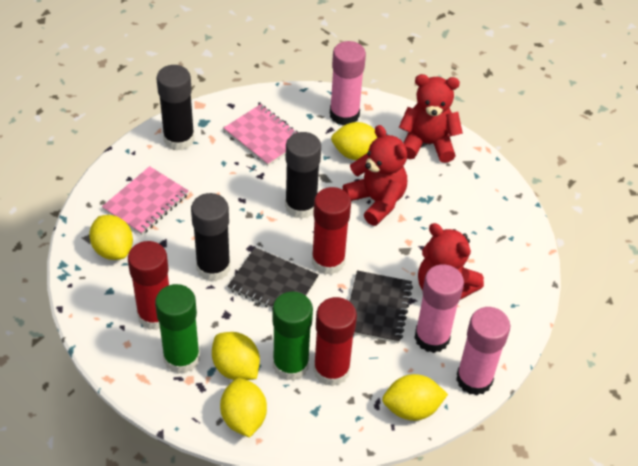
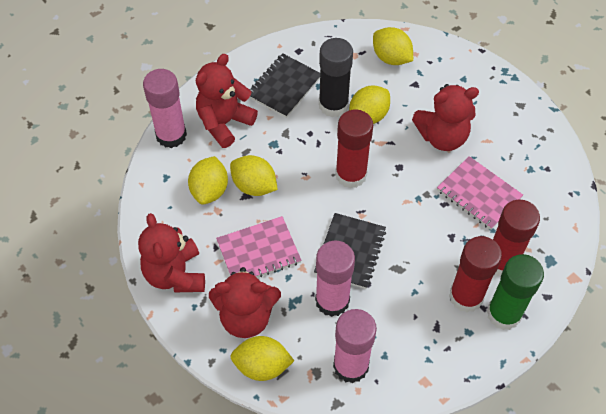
black glue stick: 3 -> 1
green glue stick: 2 -> 1
red teddy bear: 3 -> 4

